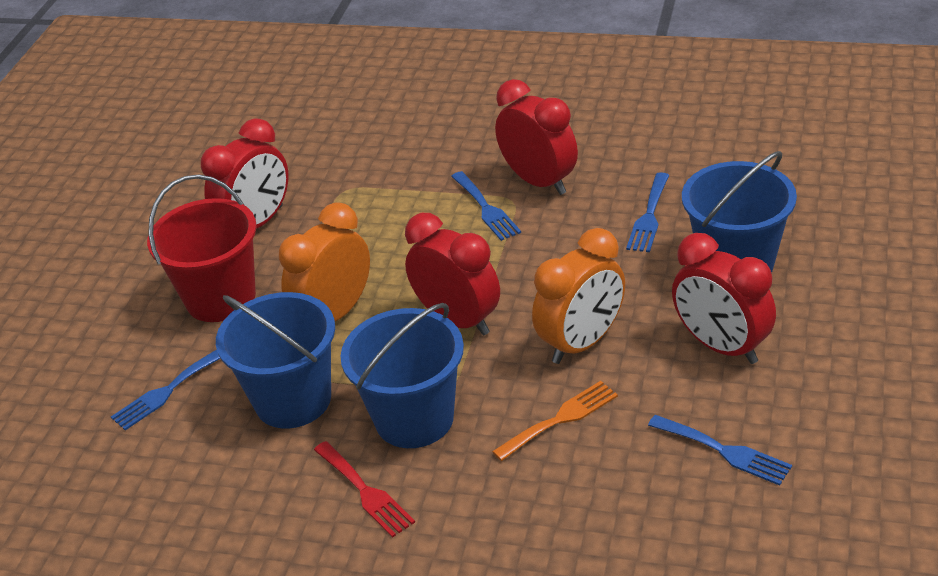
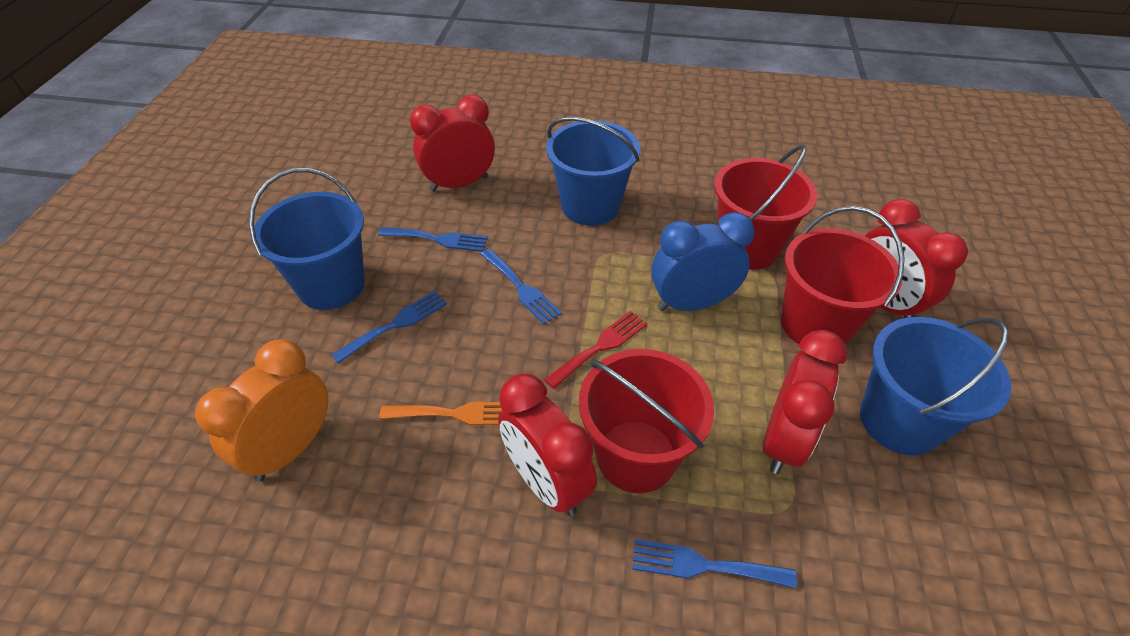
blue clock: 0 -> 1
orange clock: 2 -> 1
red bucket: 1 -> 3

